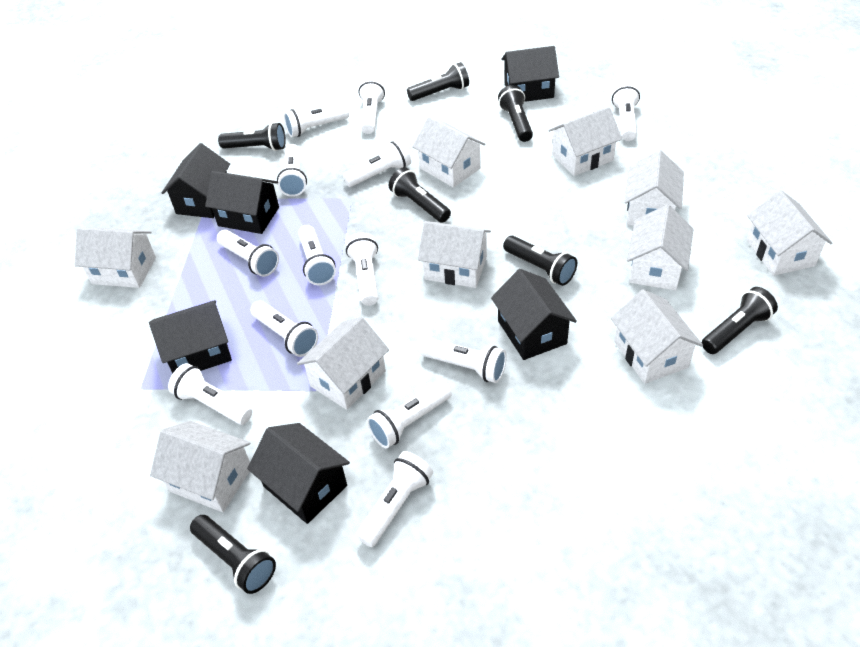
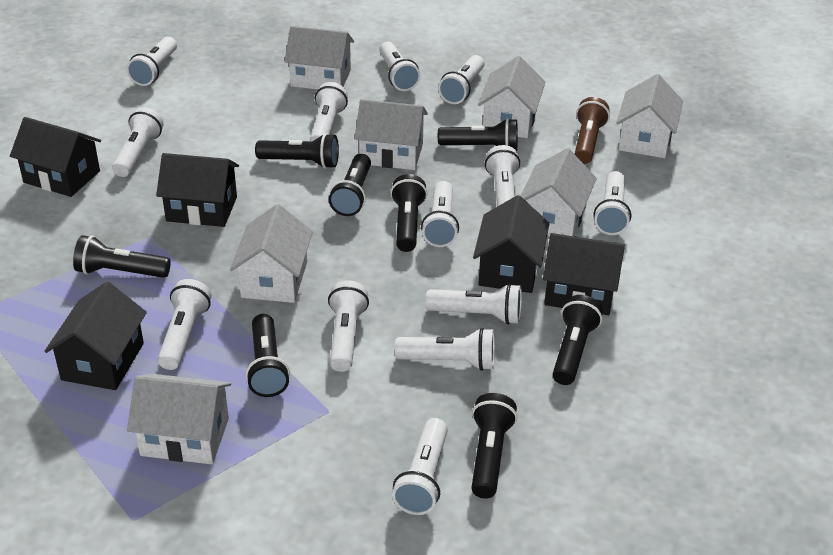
black flashlight: 7 -> 8
black house: 6 -> 5
brown flashlight: 0 -> 1
white house: 10 -> 7

